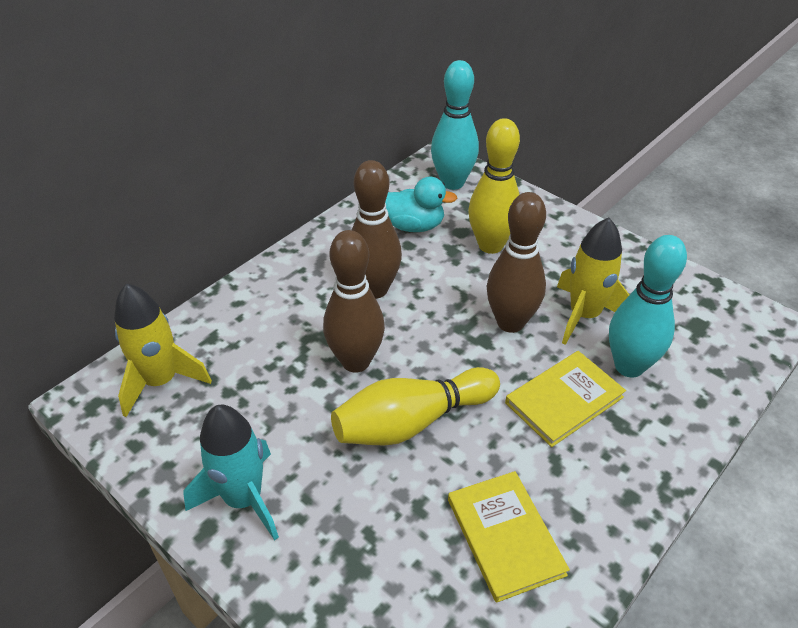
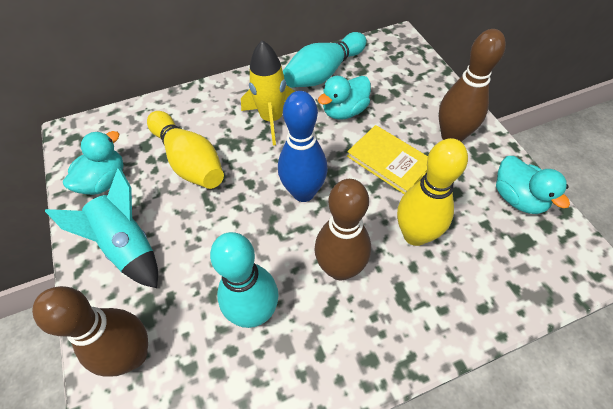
blue bowling pin: 0 -> 1
turquoise duck: 1 -> 3
yellow book: 2 -> 1
yellow rocket: 2 -> 1

